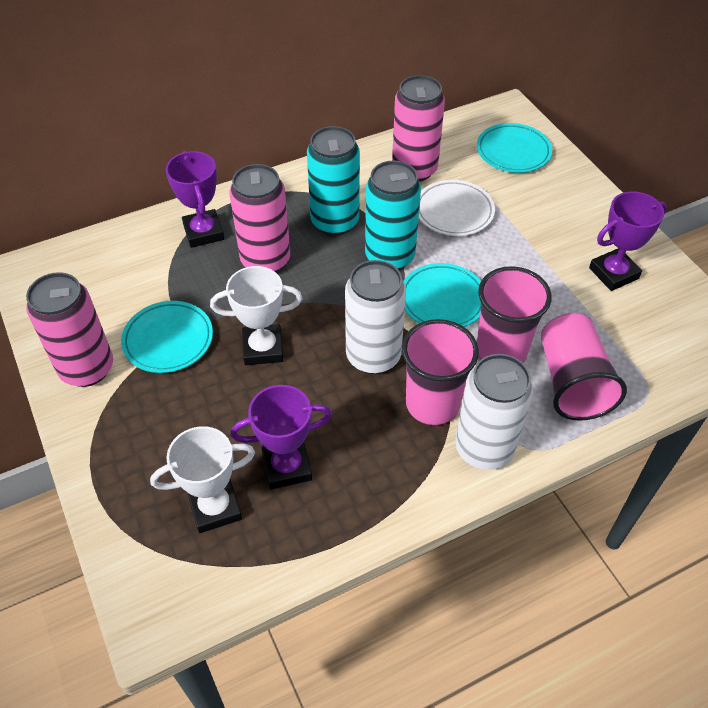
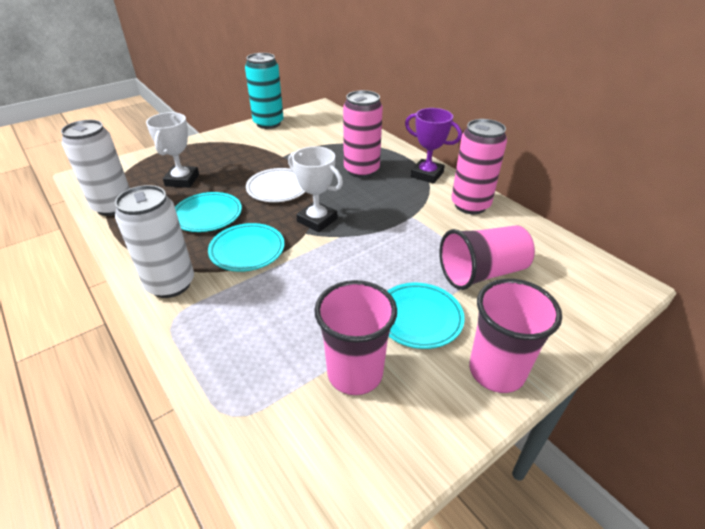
pink can: 3 -> 2
purple trophy: 3 -> 1
turquoise can: 2 -> 1

